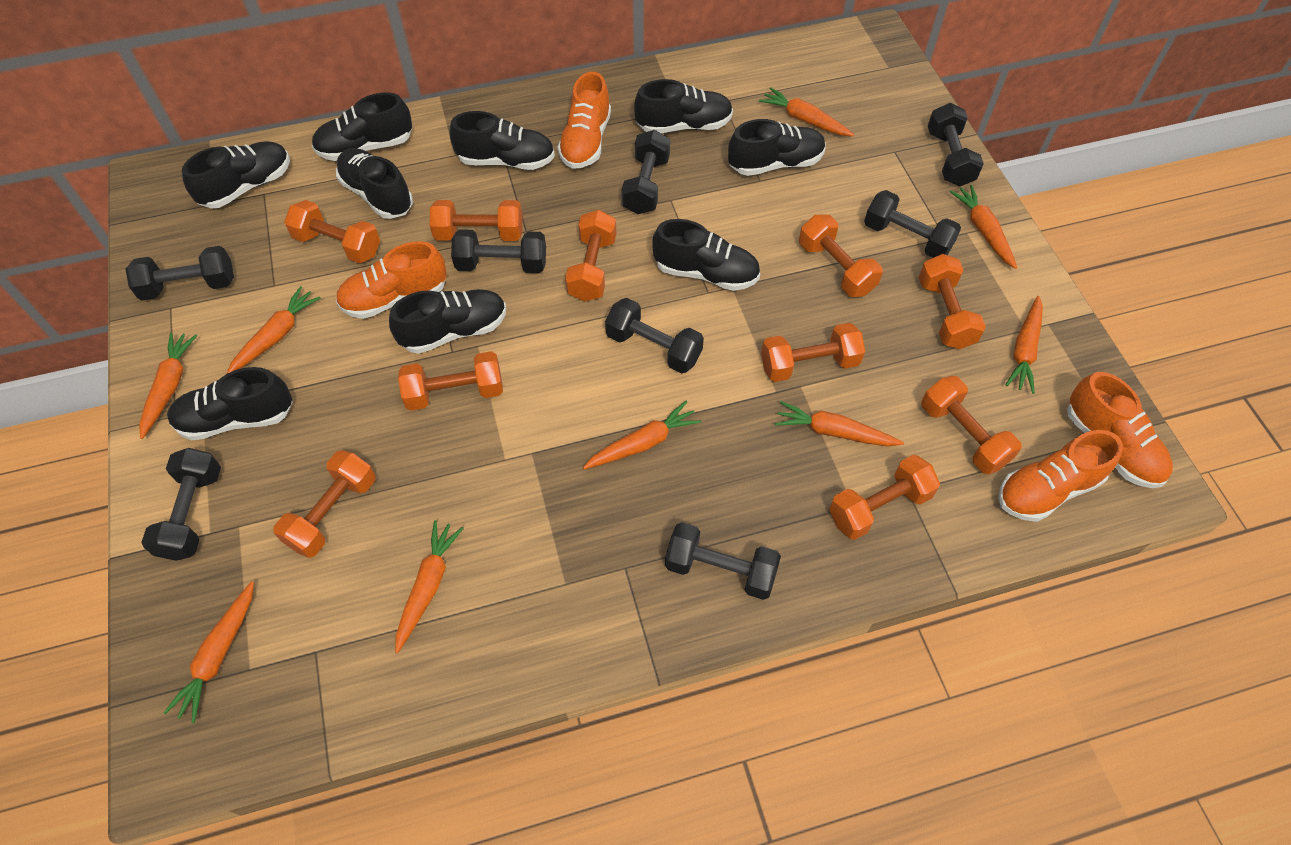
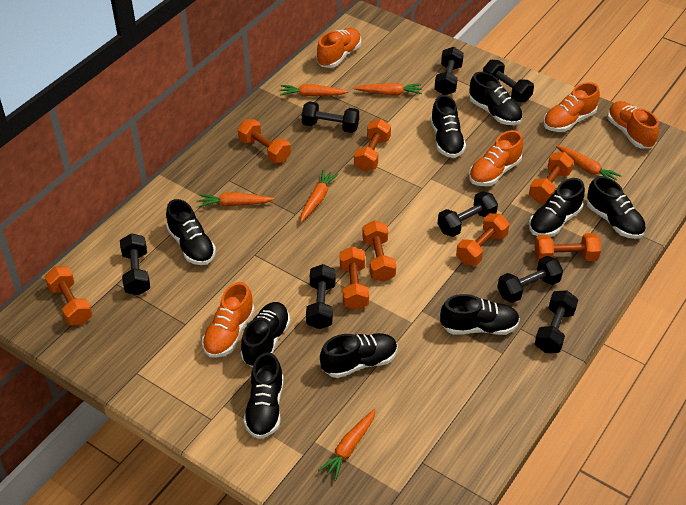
orange carrot: 9 -> 6
orange dumbbell: 10 -> 8
orange shoe: 4 -> 5

